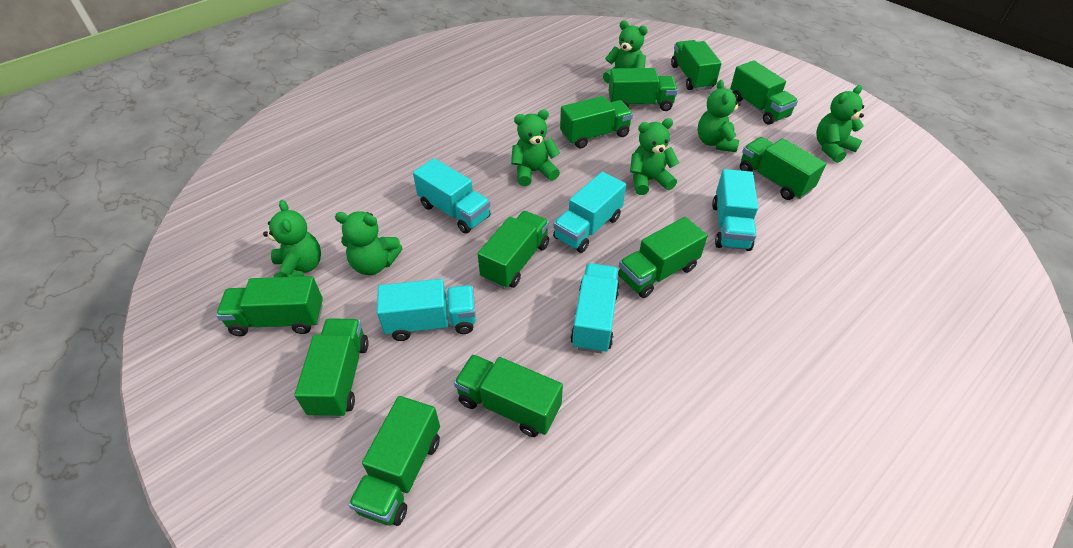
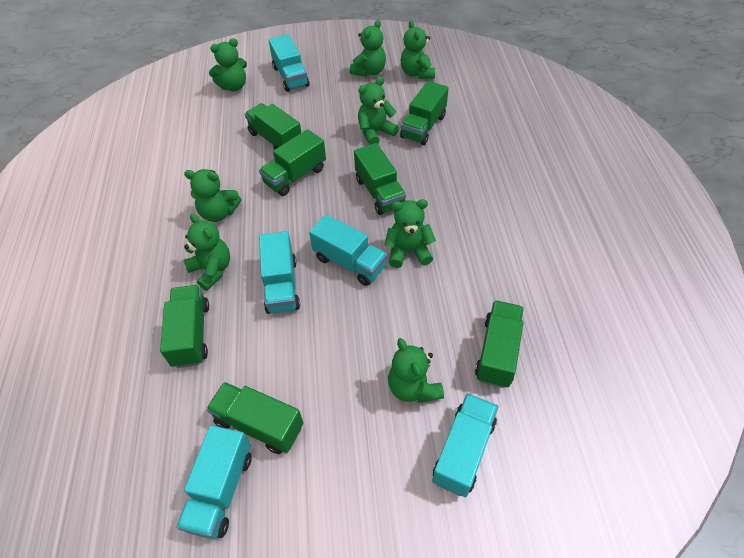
green teddy bear: 7 -> 8
green truck: 11 -> 7

